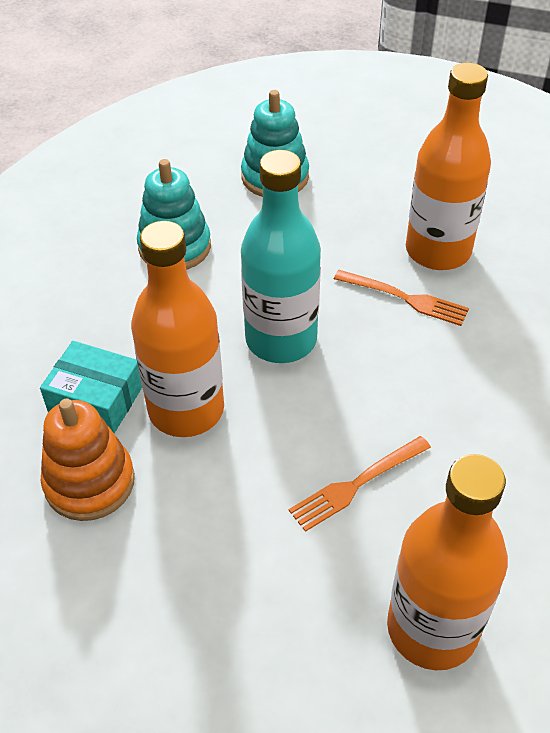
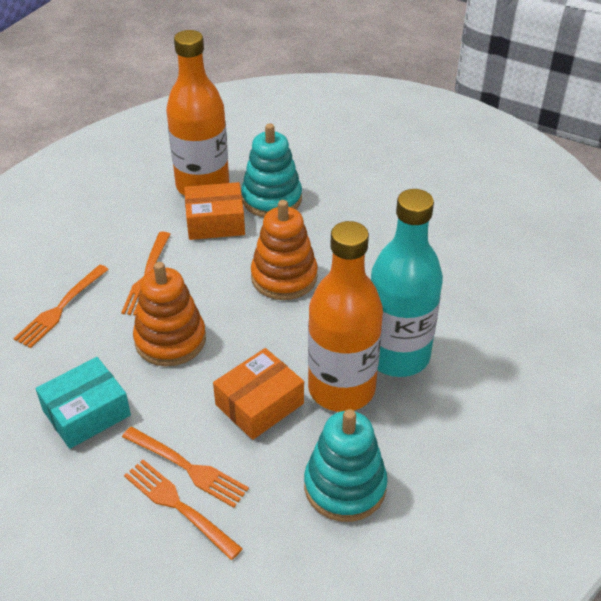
orange bottle: 3 -> 2
orange box: 0 -> 2
orange fork: 2 -> 4
orange stacking toy: 1 -> 2

